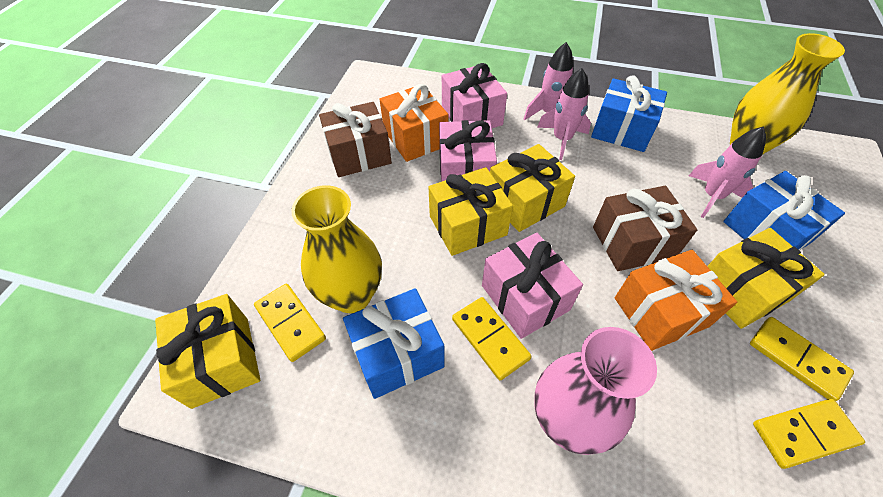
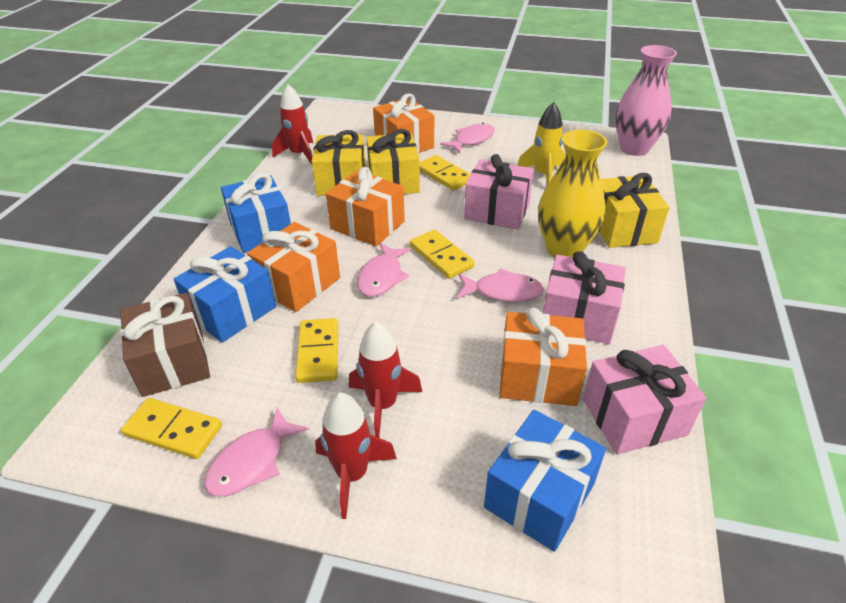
brown gift: 2 -> 1
orange gift: 2 -> 4
pink fish: 0 -> 4
pink rocket: 3 -> 0
red rocket: 0 -> 3
yellow gift: 4 -> 3
yellow rocket: 0 -> 1
yellow vase: 2 -> 1

